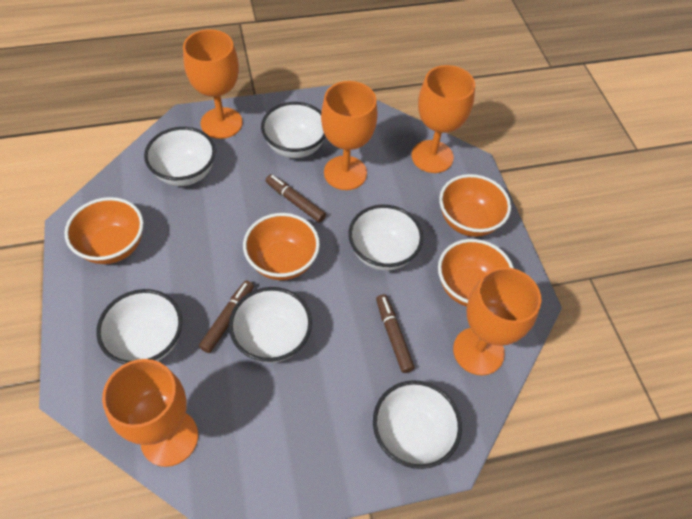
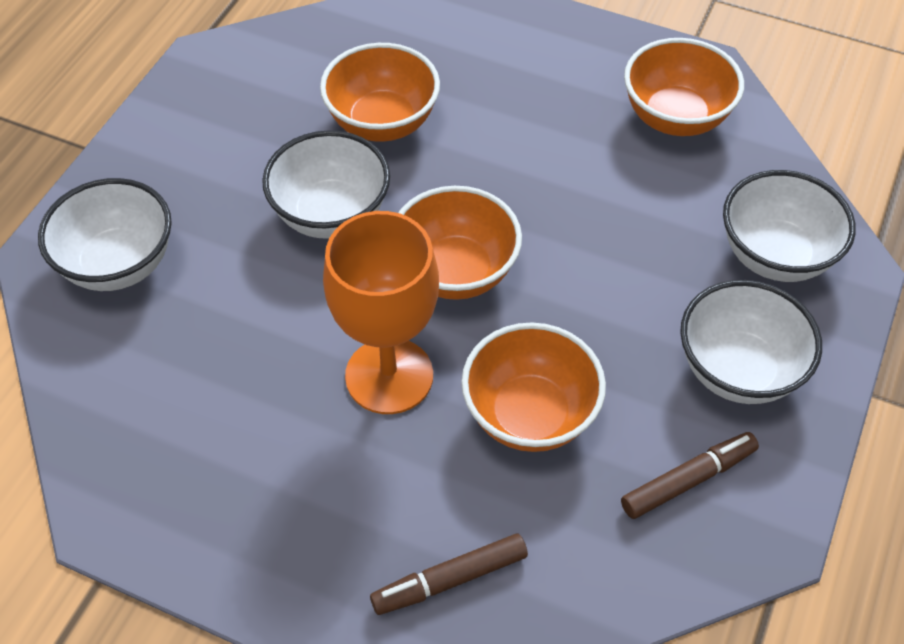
brown marker: 3 -> 2
orange goblet: 5 -> 1
white bowl: 6 -> 4

